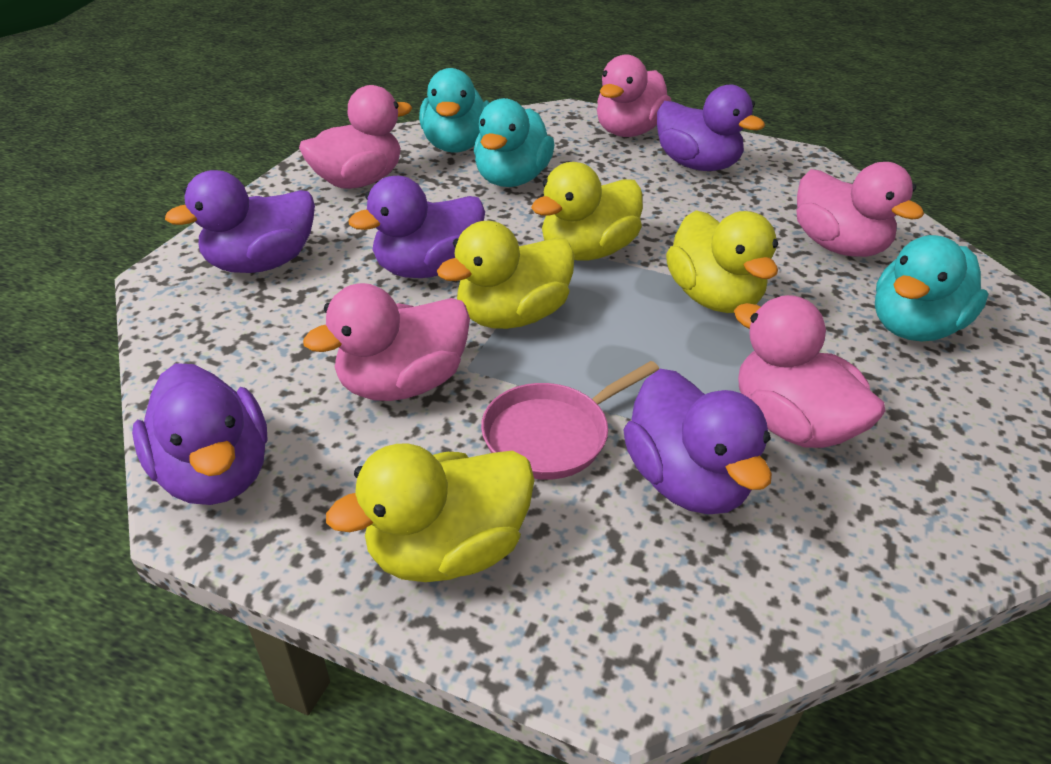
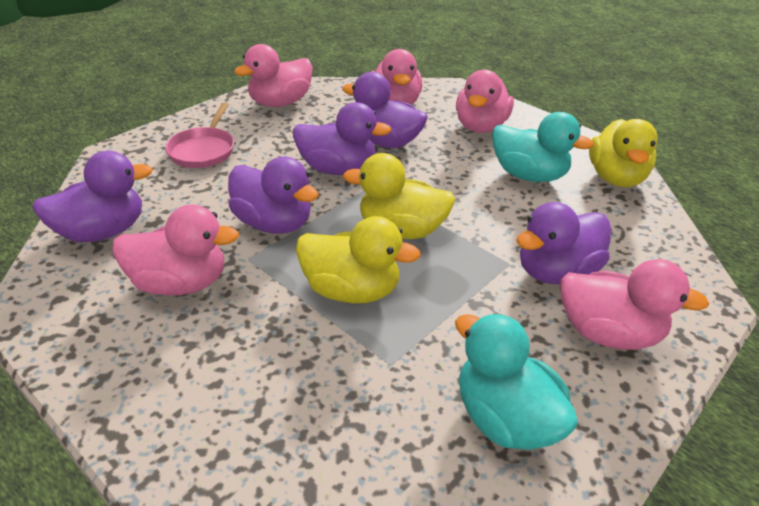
turquoise duck: 3 -> 2
yellow duck: 4 -> 3

